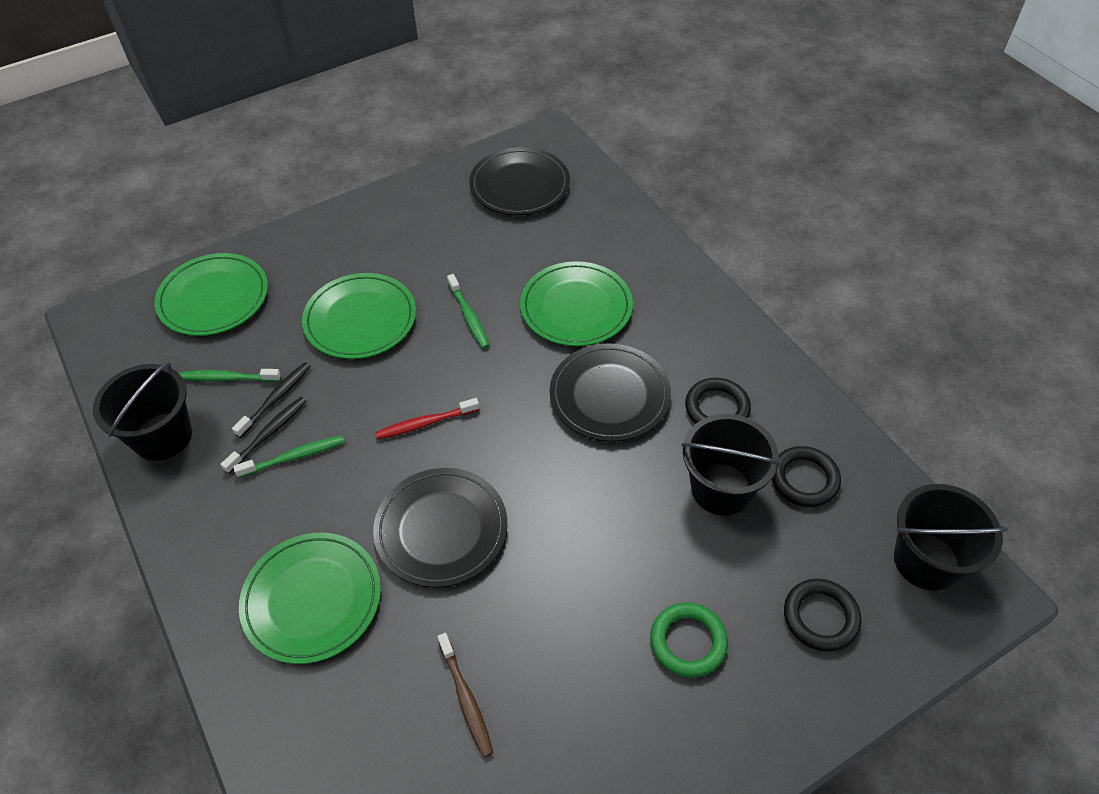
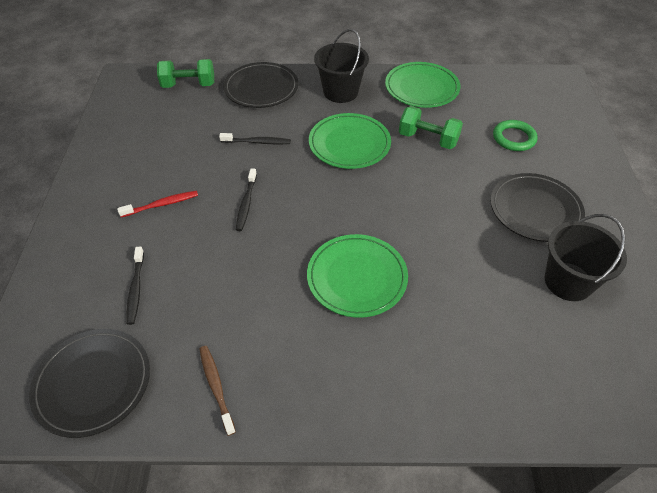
black bucket: 3 -> 2
black ring: 3 -> 0
black toothbrush: 2 -> 3
green dumbbell: 0 -> 2
green plate: 4 -> 3
green toothbrush: 3 -> 0

